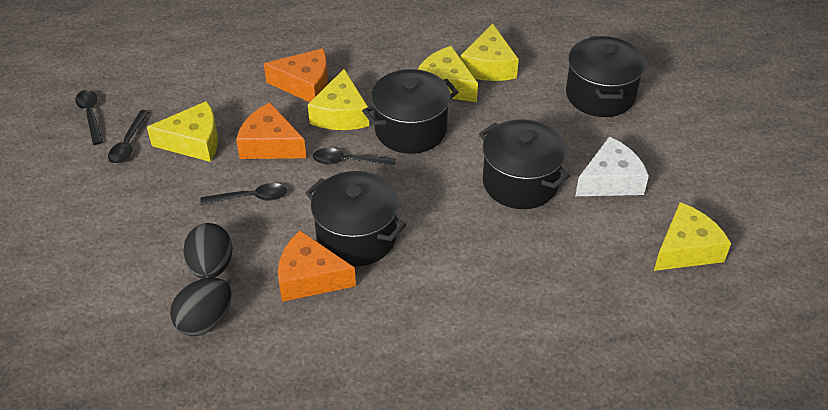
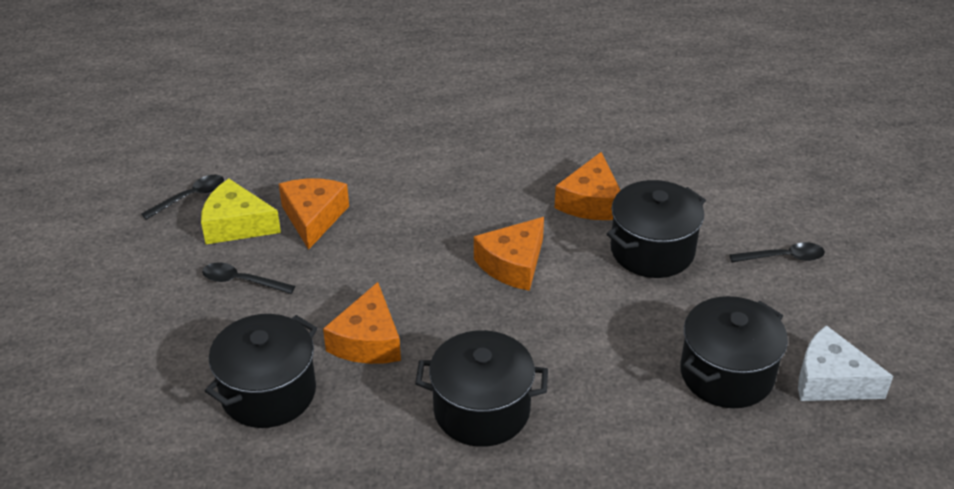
black egg: 2 -> 0
black spoon: 4 -> 3
orange cheese: 3 -> 4
yellow cheese: 5 -> 1

